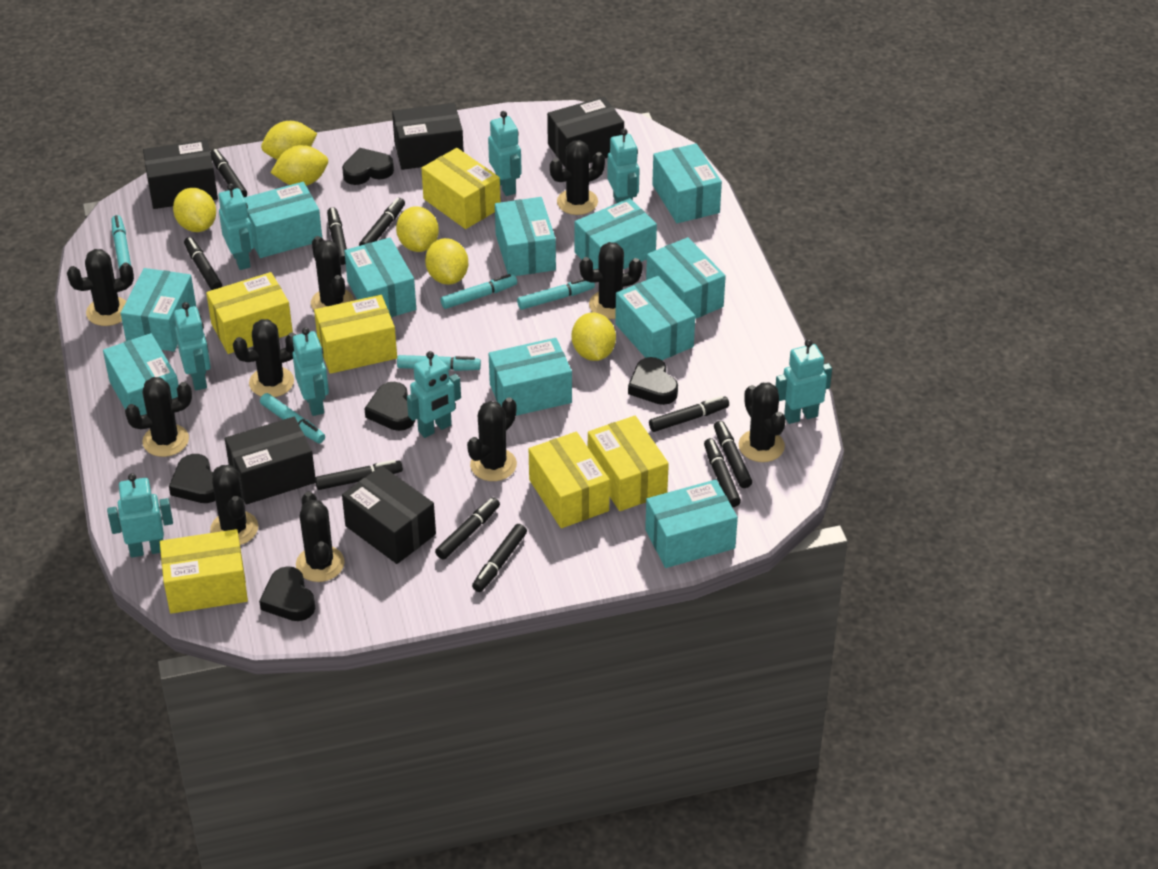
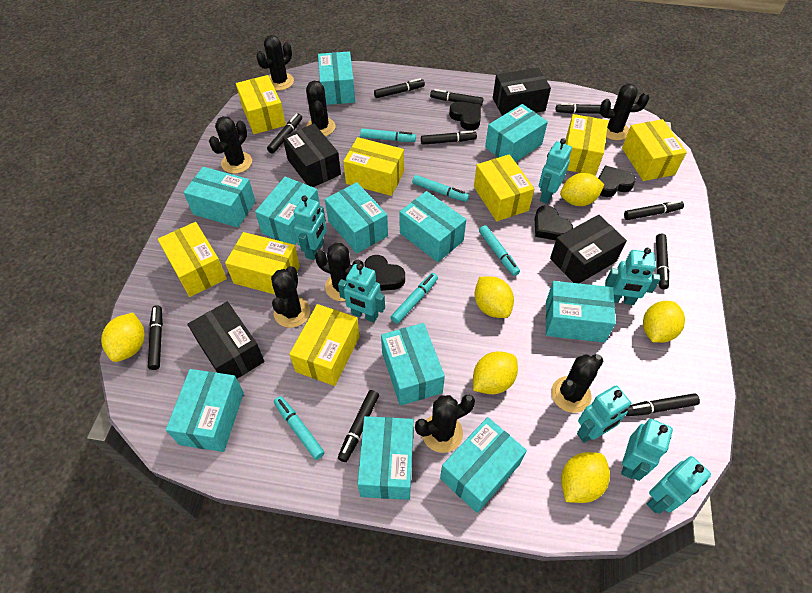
black box: 5 -> 4
black cactus: 10 -> 8
black heart: 5 -> 4
turquoise robot: 8 -> 7
yellow box: 6 -> 8

